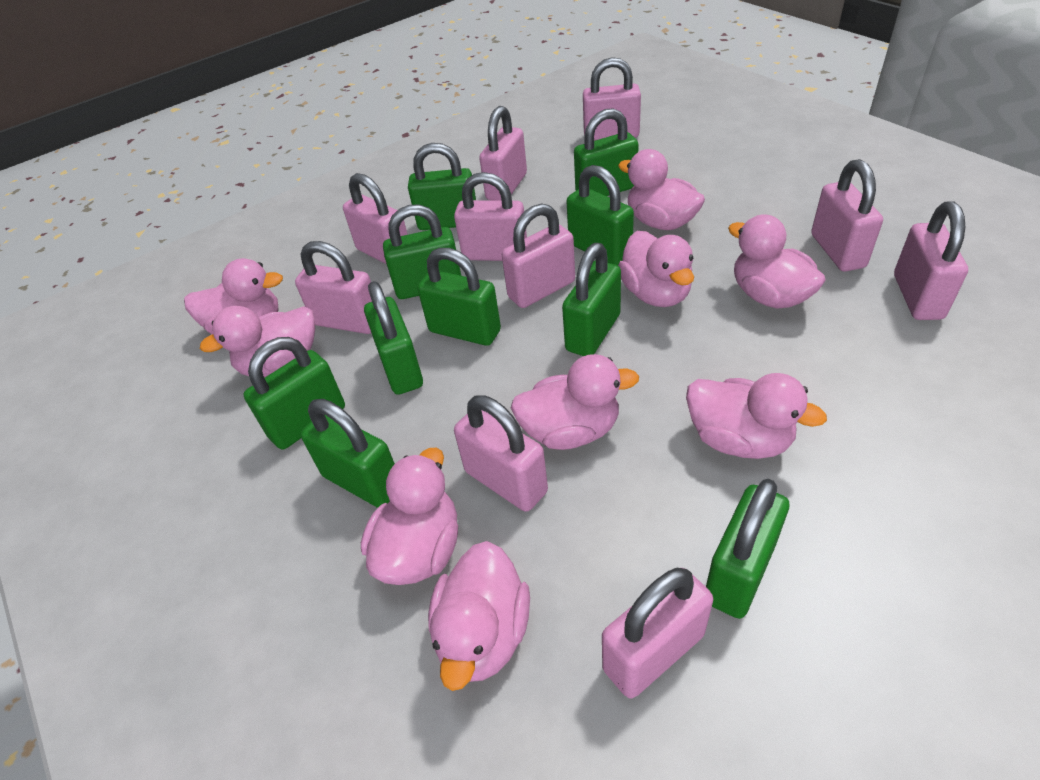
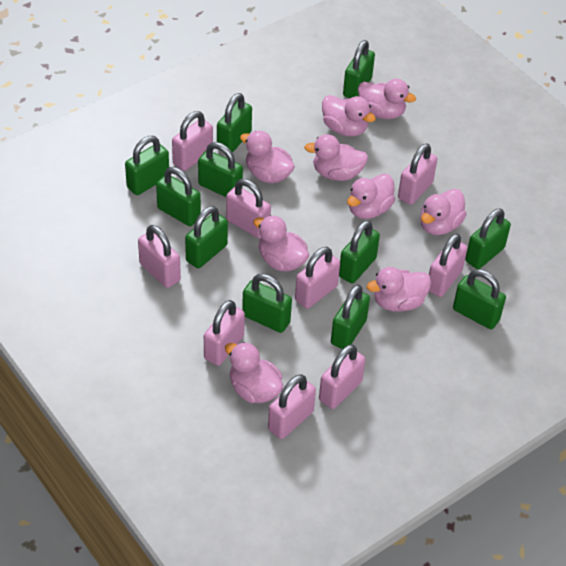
green padlock: 10 -> 11
pink padlock: 10 -> 9

